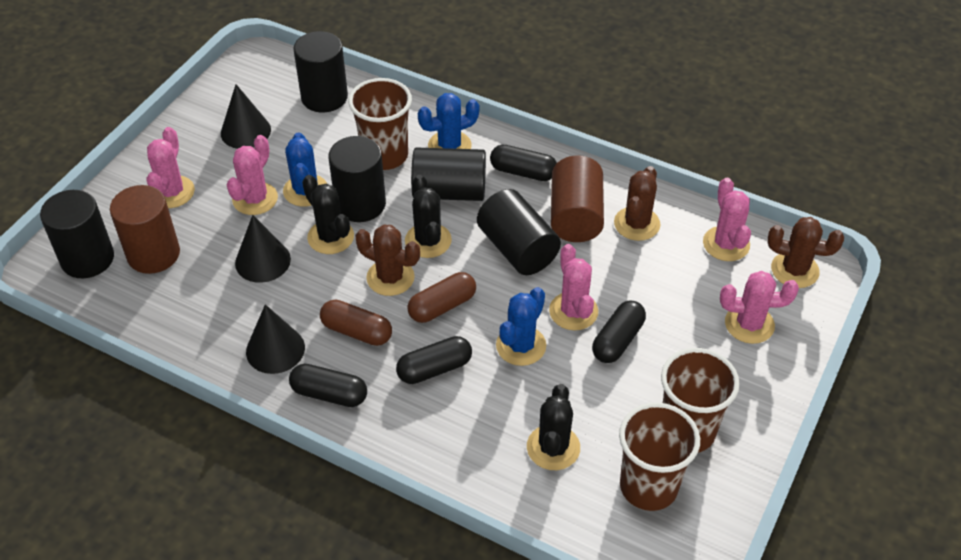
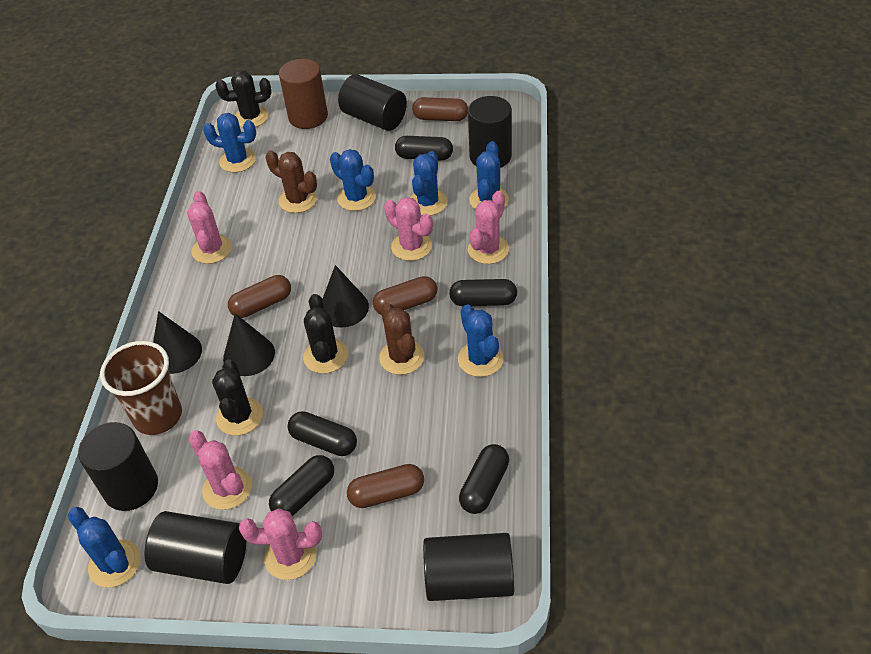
black capsule: 4 -> 5
blue cactus: 3 -> 6
brown cactus: 3 -> 2
brown capsule: 2 -> 4
brown cup: 3 -> 1
brown cylinder: 2 -> 1

